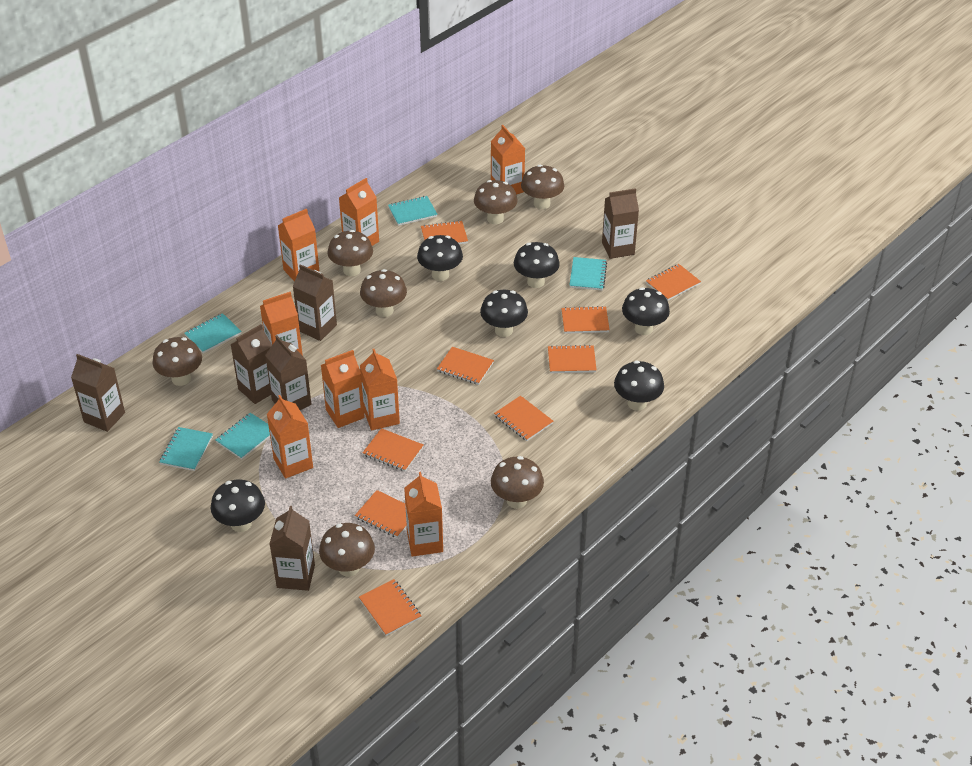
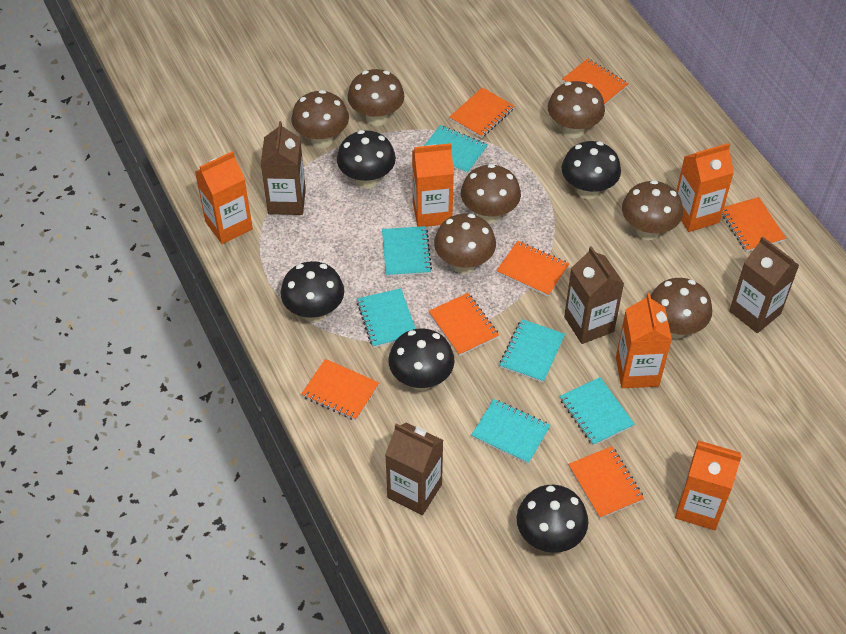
black mushroom: 6 -> 5
brown carton: 6 -> 4
orange carton: 8 -> 5
orange notebook: 9 -> 7
turquoise notebook: 5 -> 6

